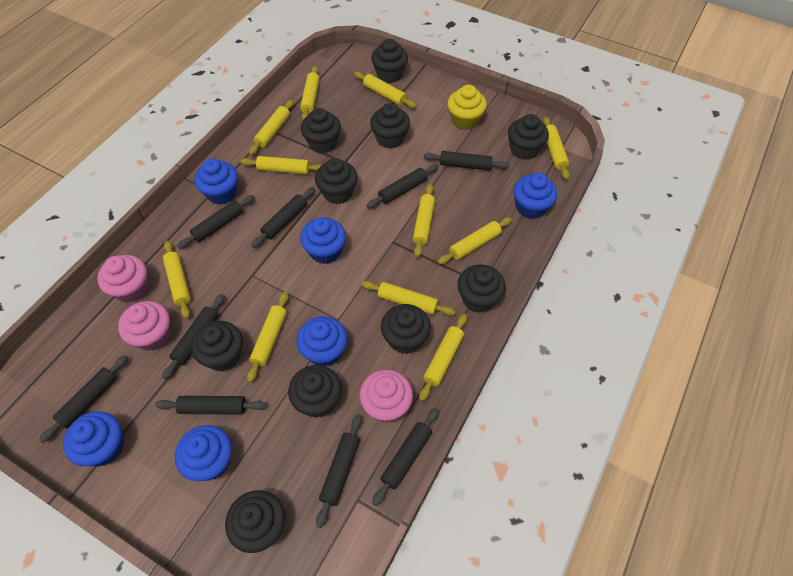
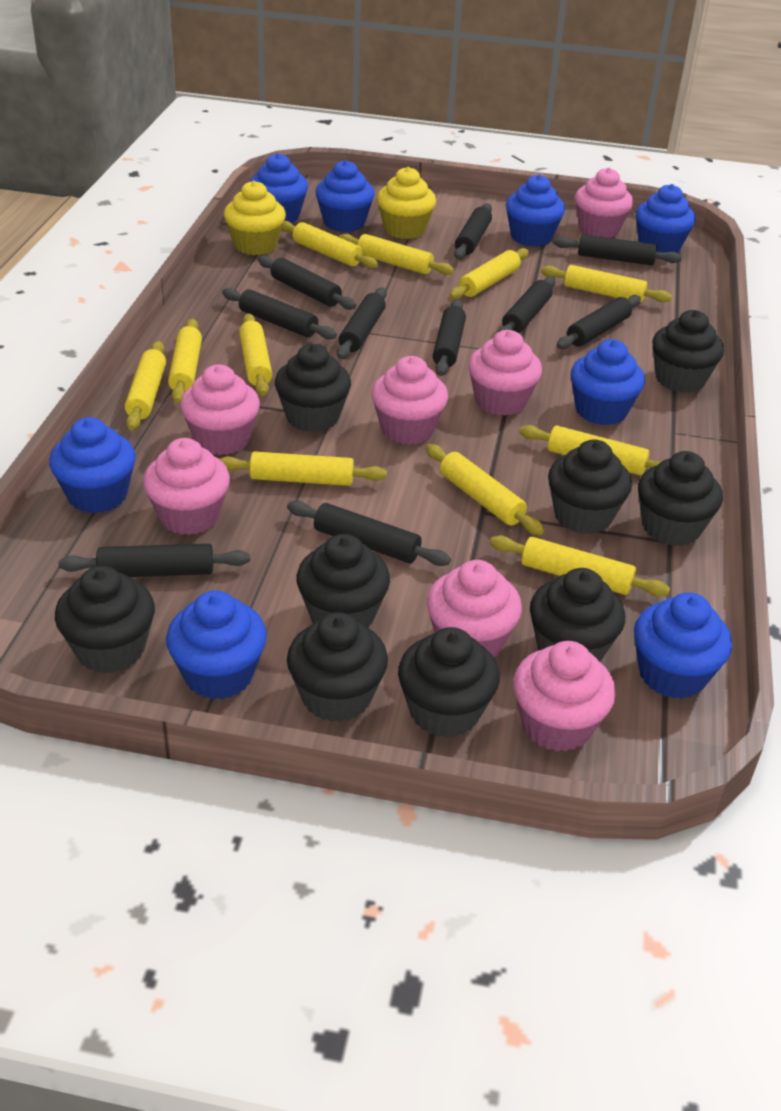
black cupcake: 10 -> 9
black rolling pin: 9 -> 10
blue cupcake: 6 -> 8
pink cupcake: 3 -> 7
yellow cupcake: 1 -> 2

